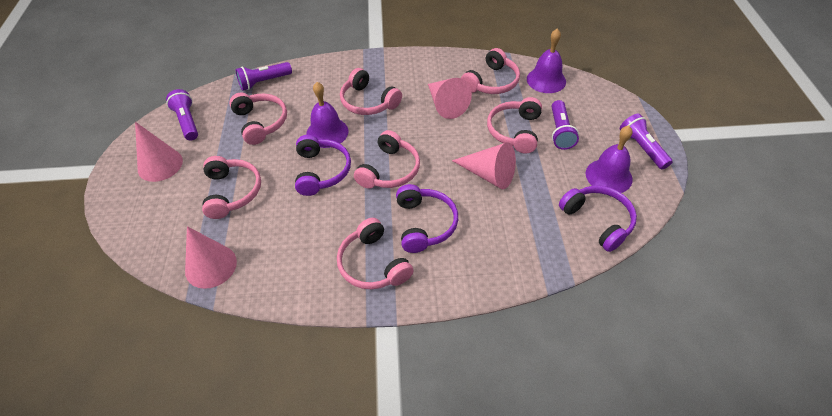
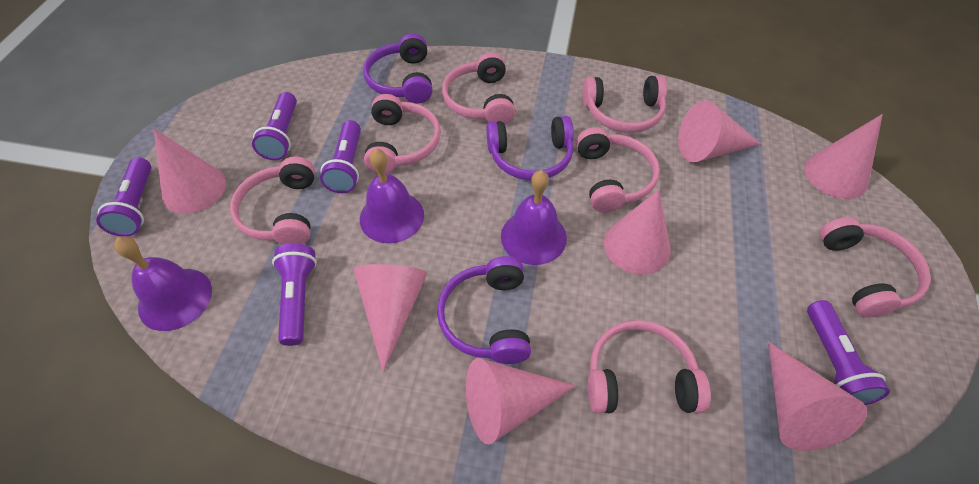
pink cone: 4 -> 7
purple flashlight: 4 -> 5

